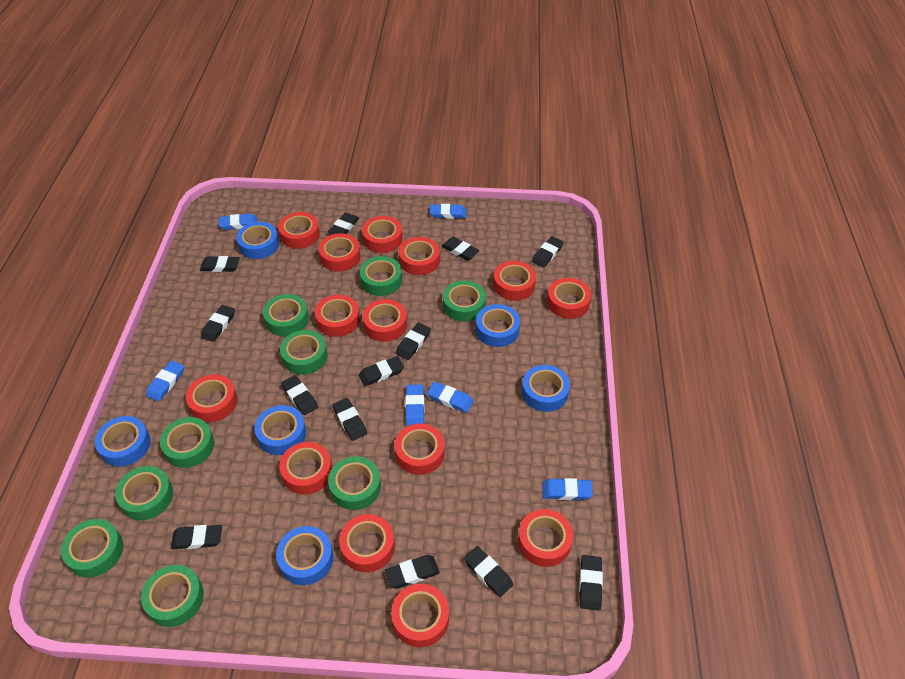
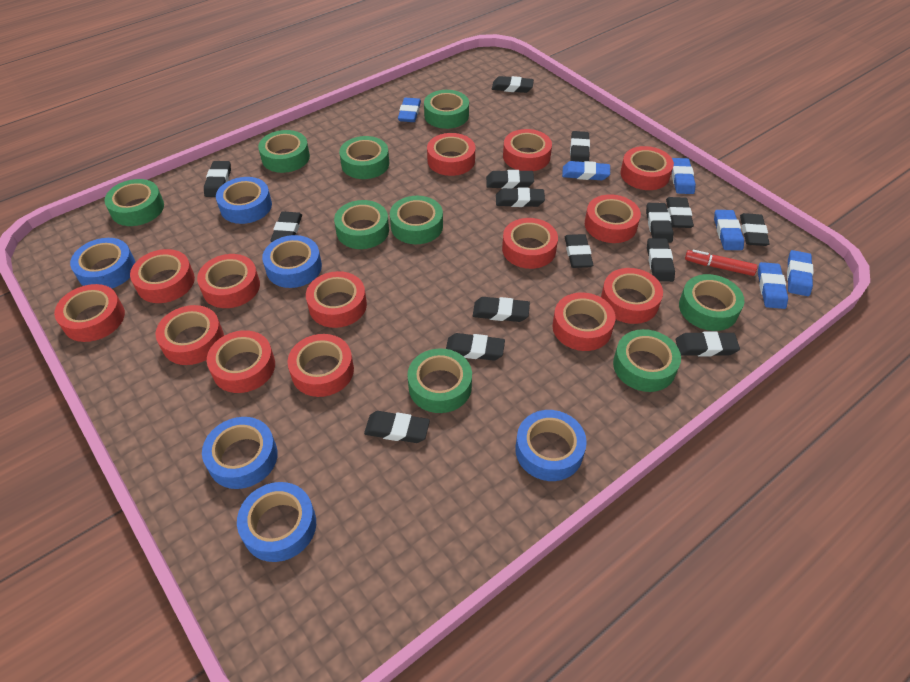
black eraser: 13 -> 15
red marker: 0 -> 1

